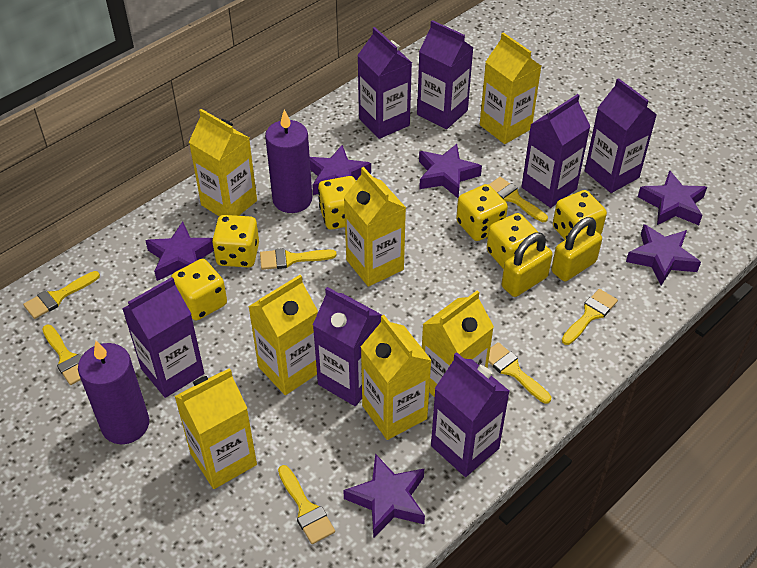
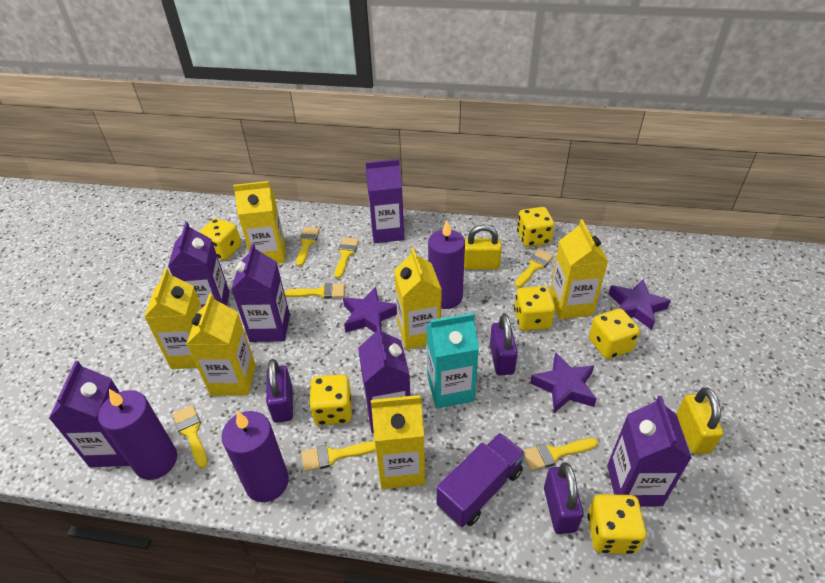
purple candle: 2 -> 3
purple carton: 7 -> 6
purple padlock: 0 -> 3
purple star: 6 -> 3
purple truck: 0 -> 1
turquoise carton: 0 -> 1
yellow carton: 7 -> 6

